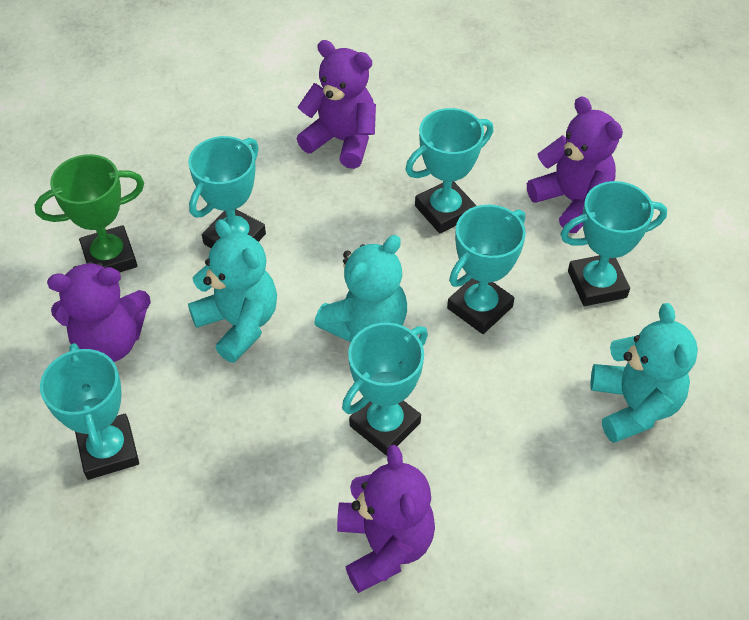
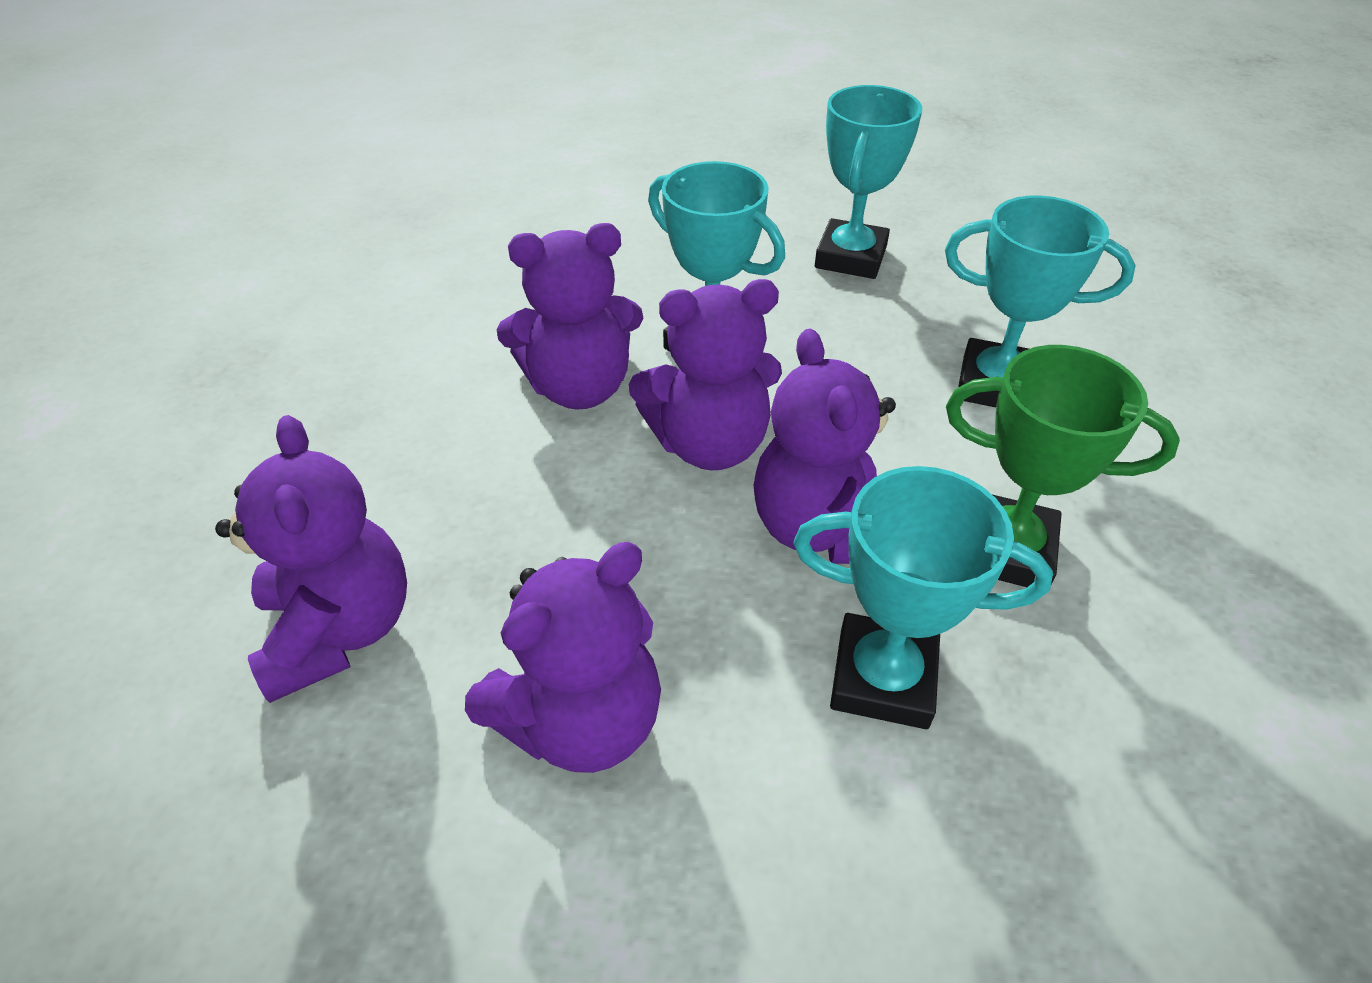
purple teddy bear: 4 -> 5
turquoise teddy bear: 3 -> 0
turquoise trophy: 6 -> 4

